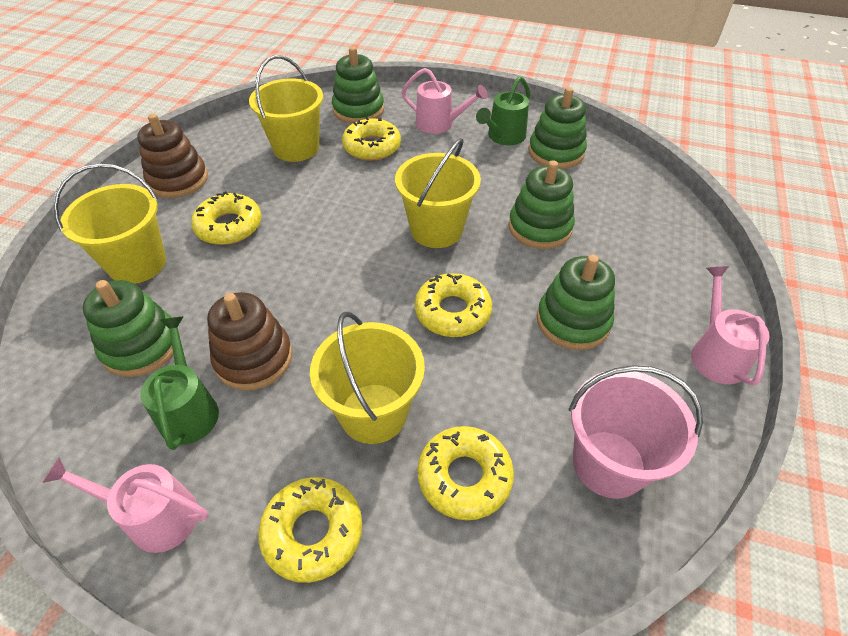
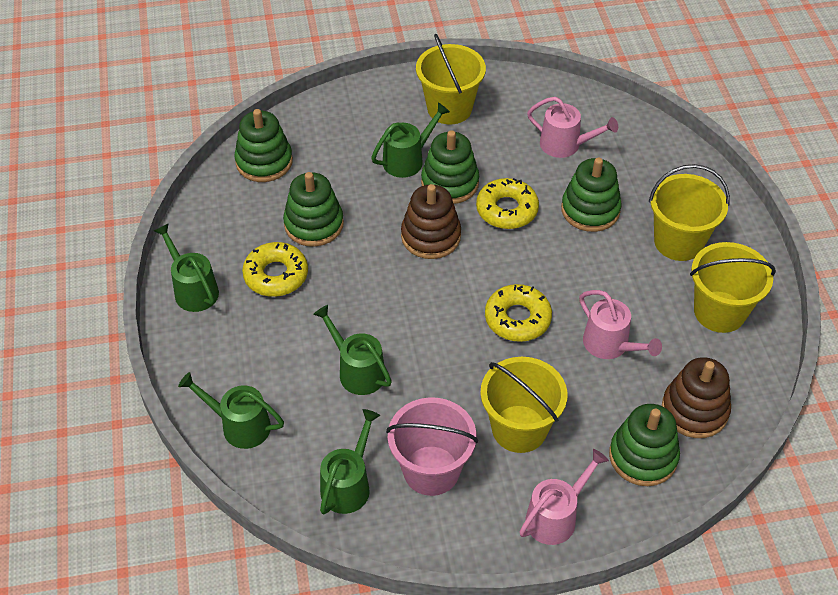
green watering can: 2 -> 5
yellow donut: 5 -> 3

